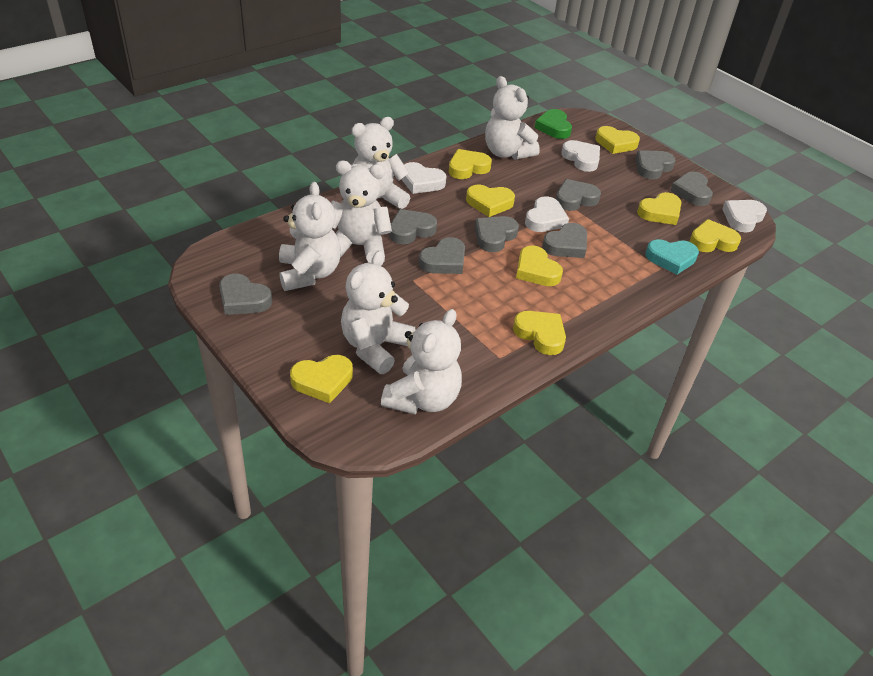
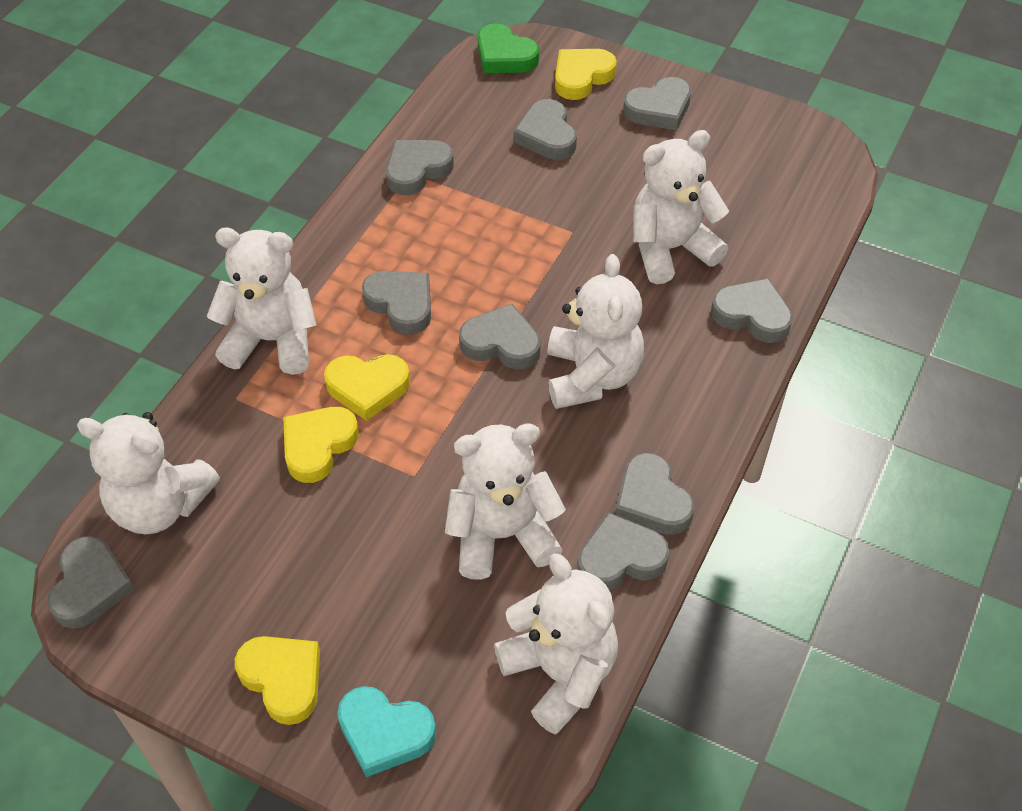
grey heart: 8 -> 9
white heart: 4 -> 0
yellow heart: 8 -> 4

